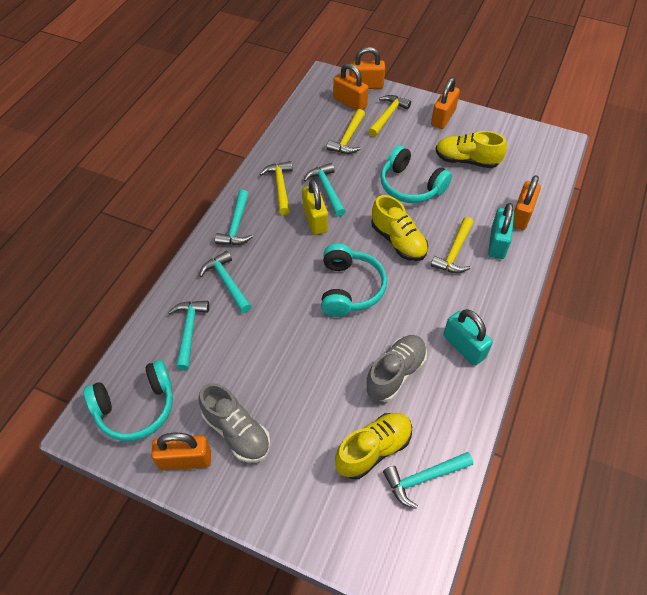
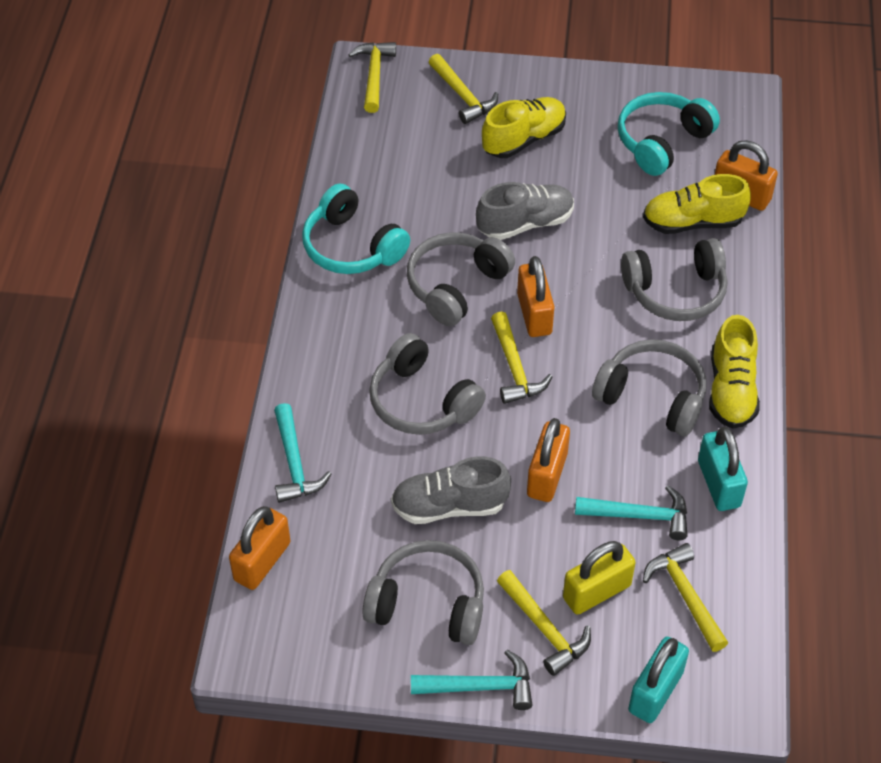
grey headphones: 0 -> 5
orange padlock: 5 -> 4
turquoise hammer: 5 -> 3
turquoise headphones: 3 -> 2
yellow hammer: 4 -> 5

